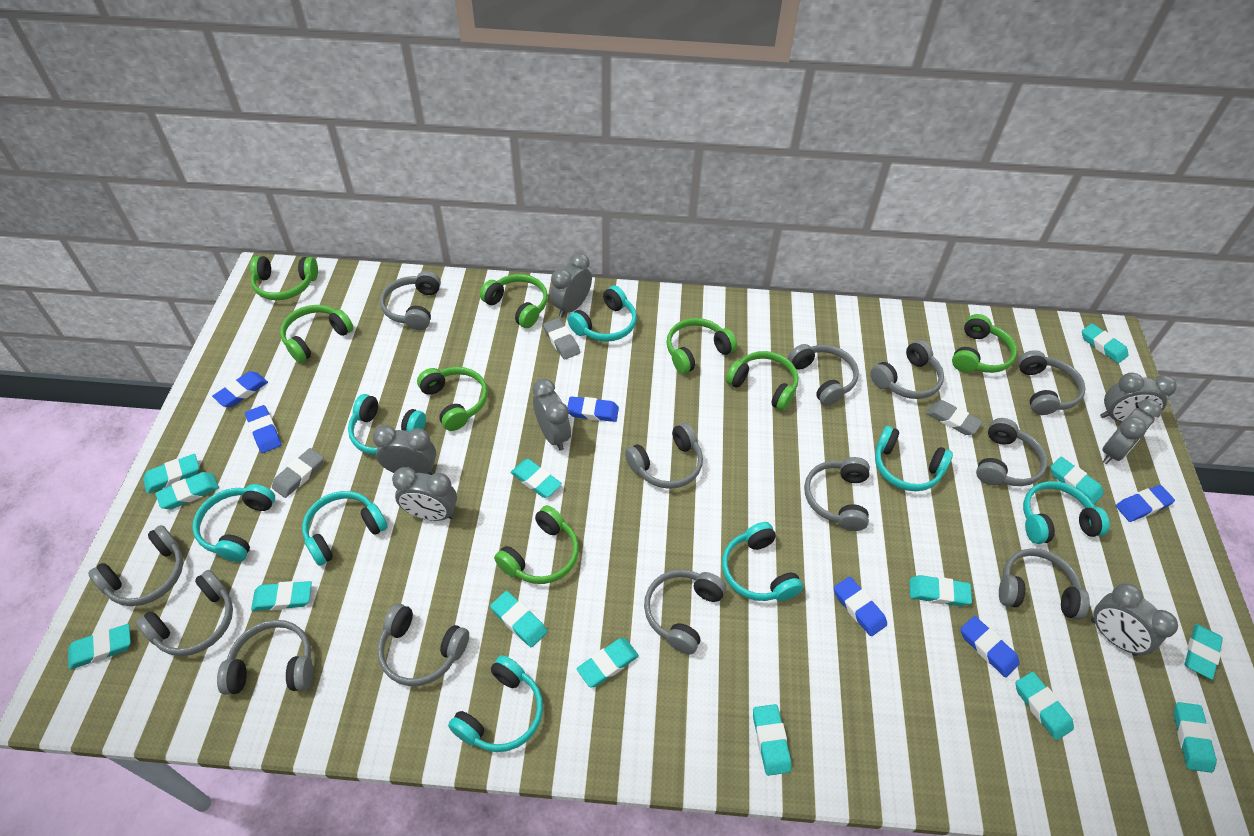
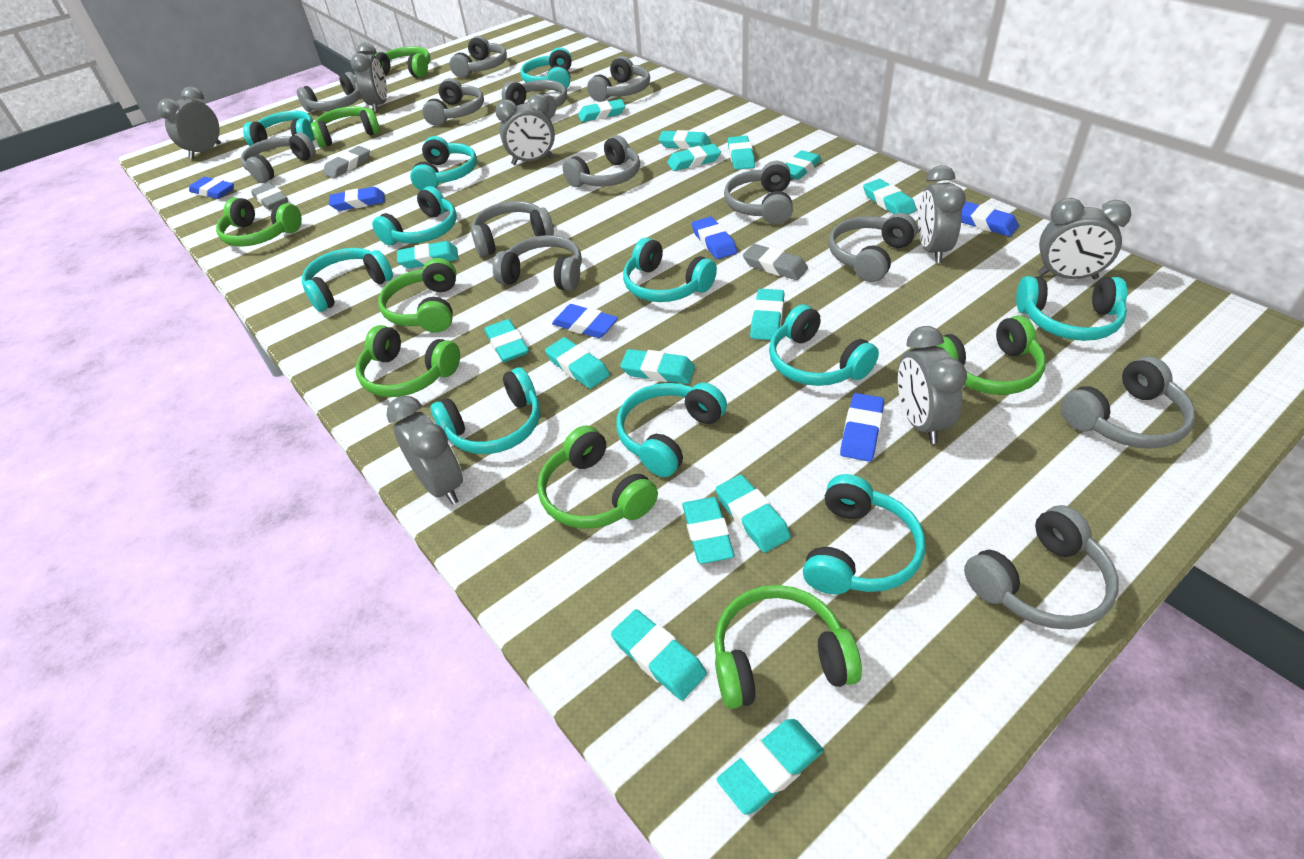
turquoise eraser: 14 -> 15
turquoise headphones: 8 -> 11

